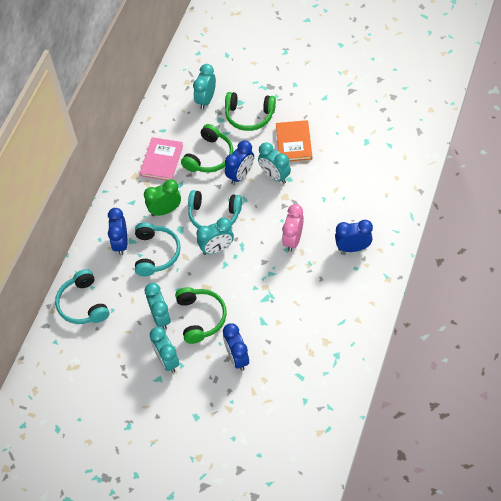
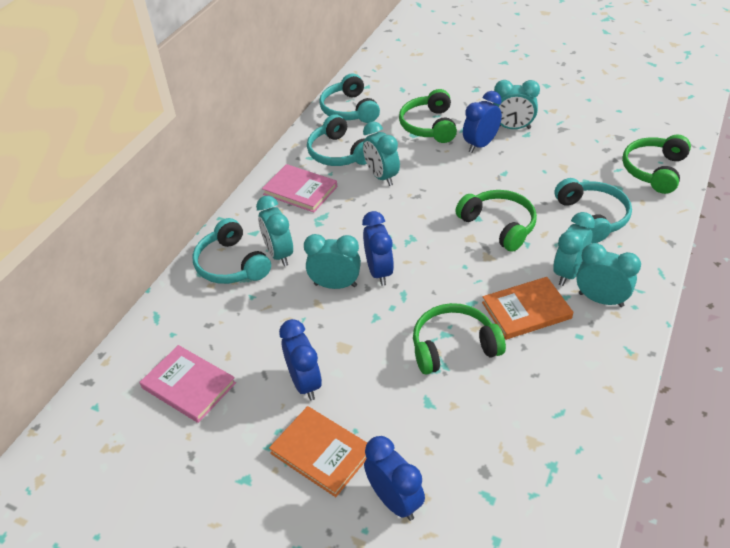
green clock: 1 -> 0
green headphones: 3 -> 4
orange book: 1 -> 2
pink book: 1 -> 2
pink clock: 1 -> 0
turquoise clock: 5 -> 6
turquoise headphones: 3 -> 4

